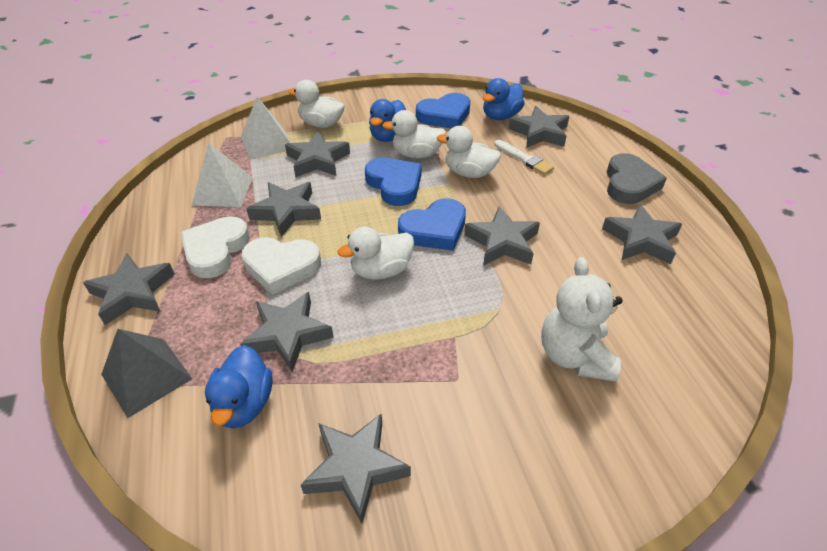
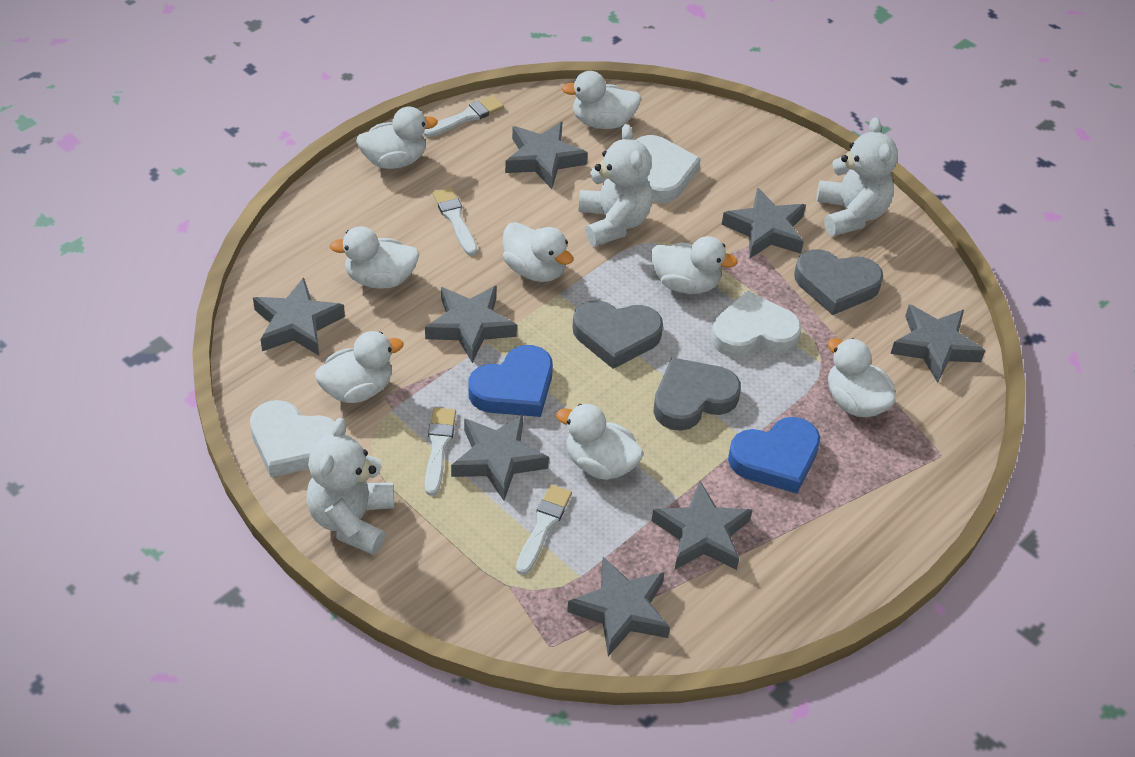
blue duck: 3 -> 0
blue heart: 3 -> 2
grey heart: 1 -> 3
grey pyramid: 1 -> 0
white brush: 1 -> 4
white duck: 4 -> 8
white heart: 2 -> 3
white pyramid: 2 -> 0
white teddy bear: 1 -> 3

